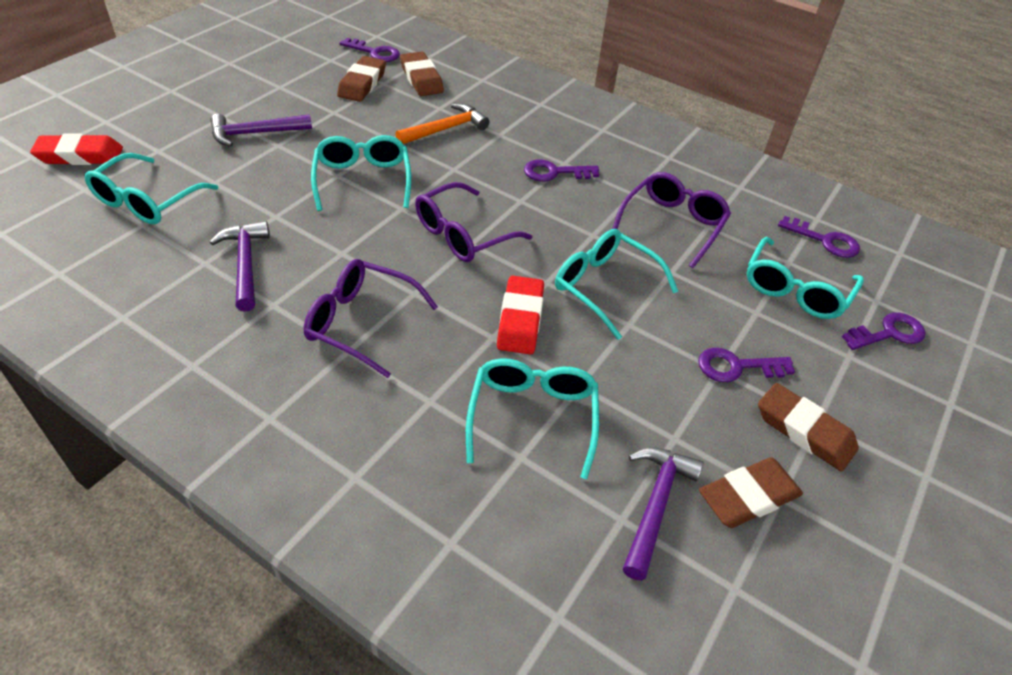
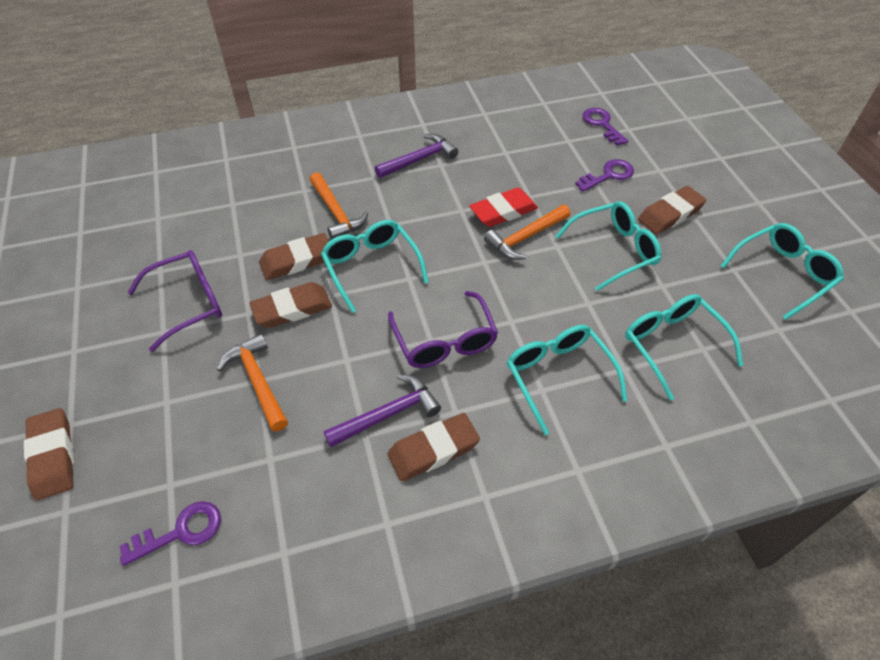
brown eraser: 4 -> 5
orange hammer: 1 -> 3
purple glasses: 3 -> 2
purple hammer: 3 -> 2
purple key: 5 -> 3
red eraser: 2 -> 1

